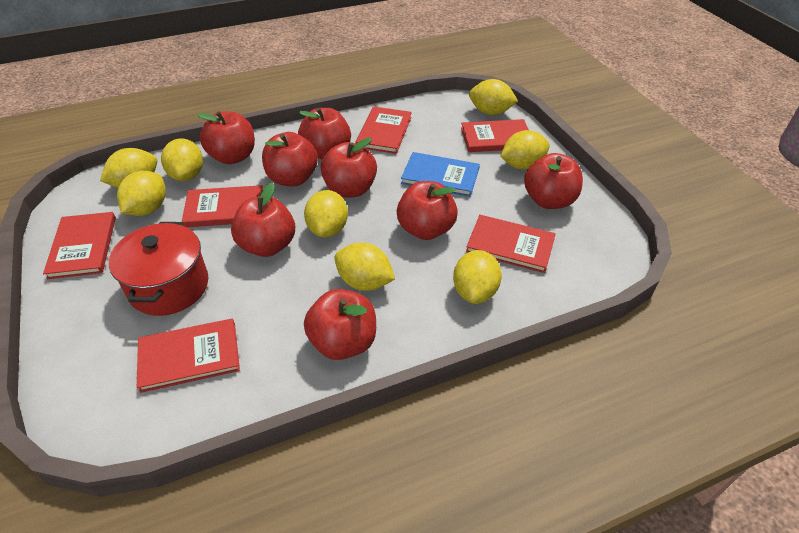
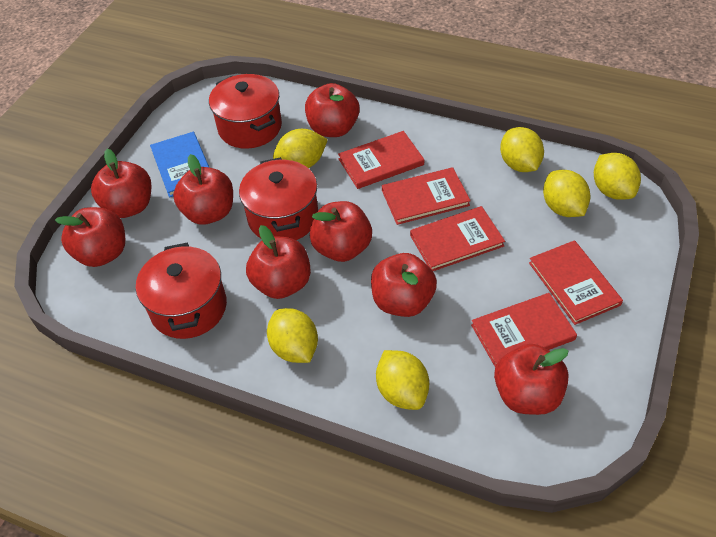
red book: 6 -> 5
red pot: 1 -> 3
yellow lemon: 8 -> 6

